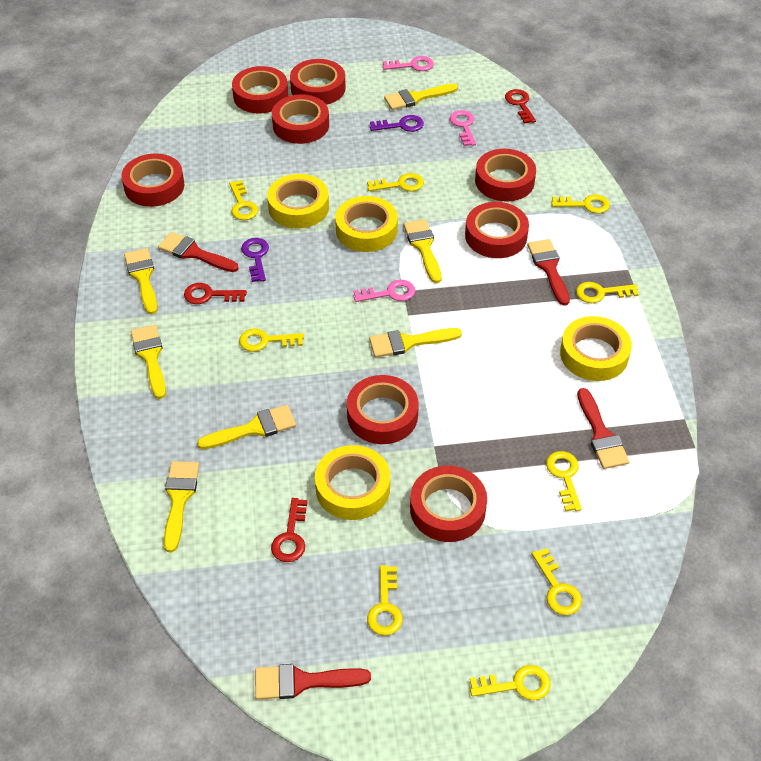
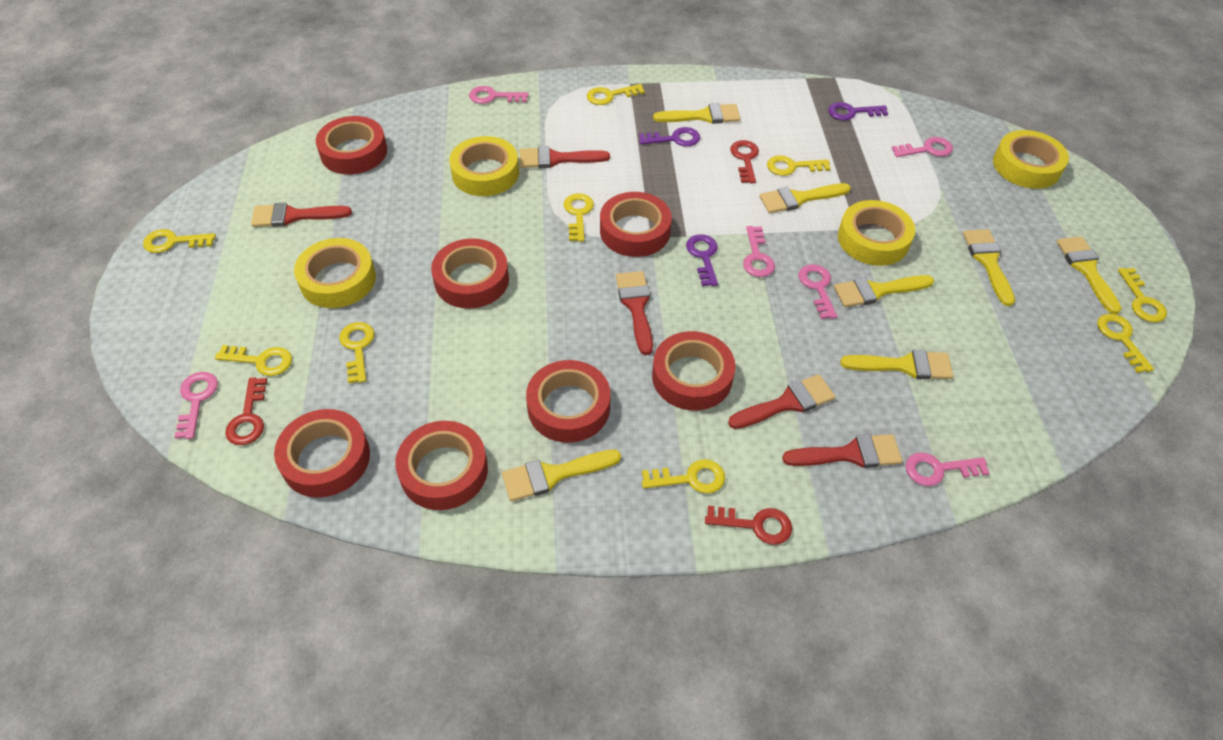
pink key: 3 -> 6
purple key: 2 -> 3
red brush: 4 -> 5
red tape: 8 -> 7

